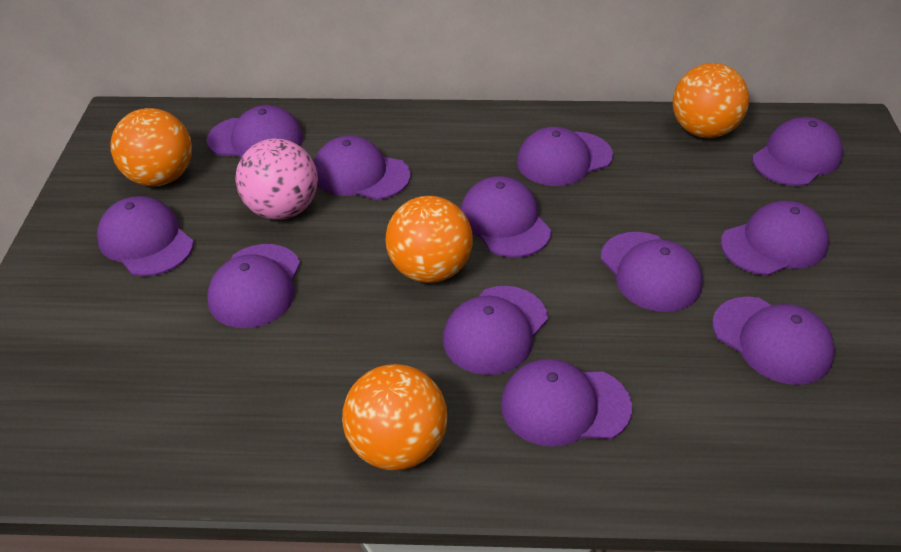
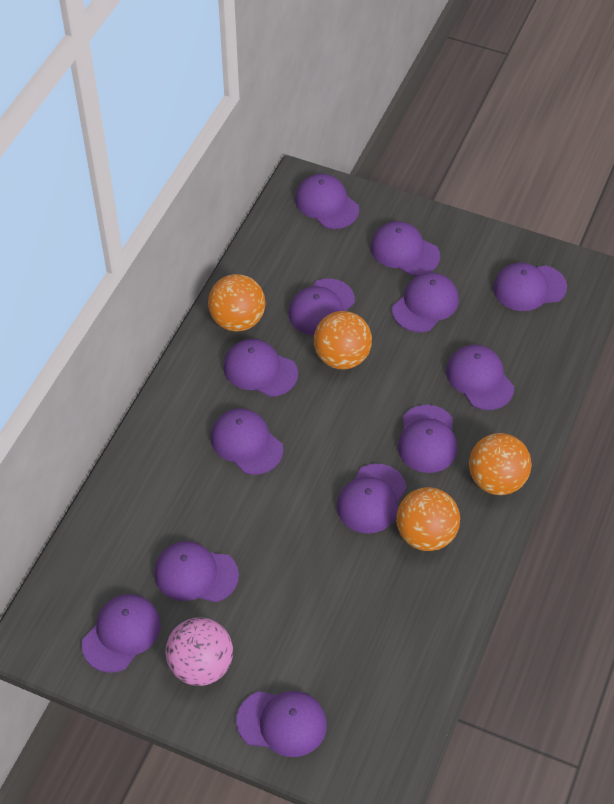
purple cap: 12 -> 13

